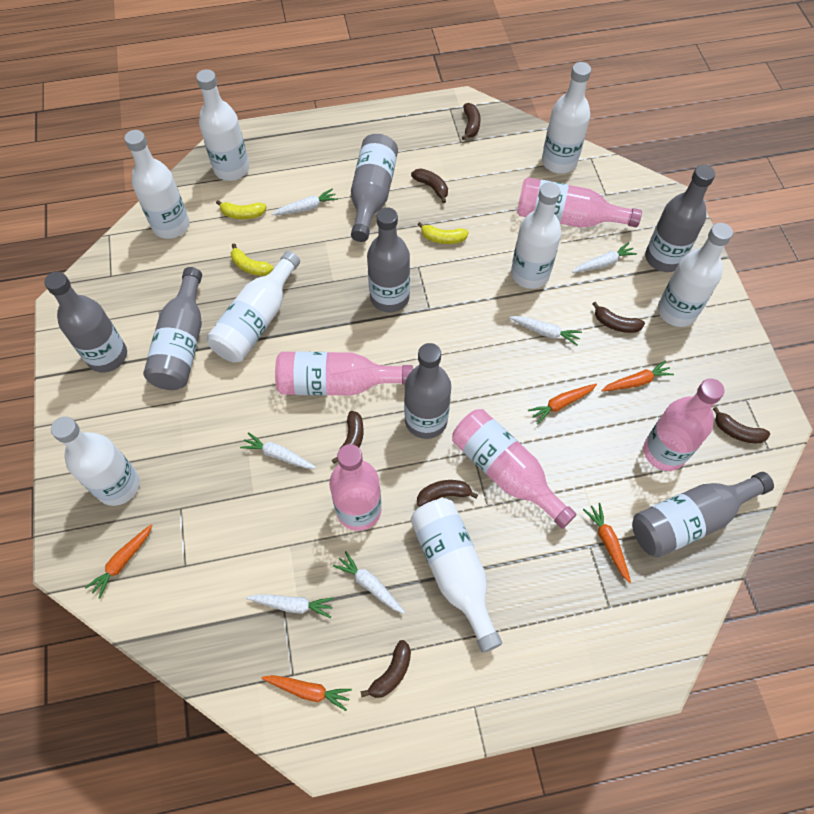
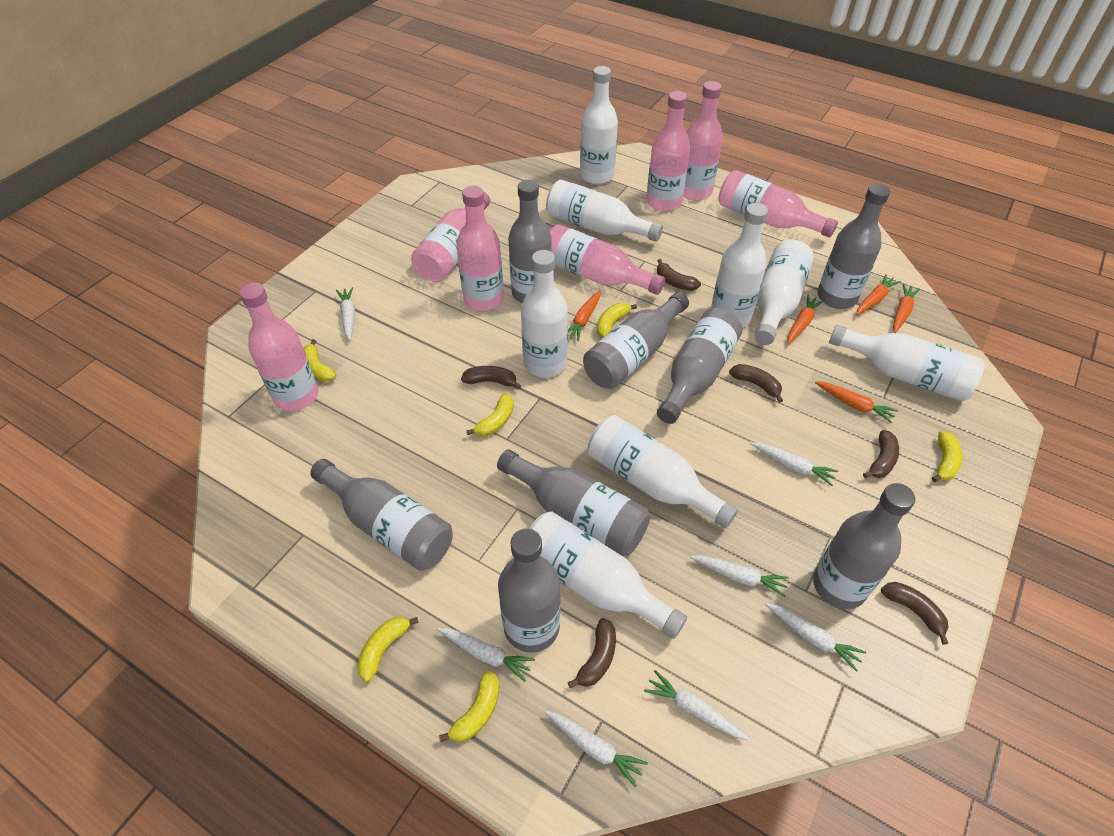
brown banana: 7 -> 6
grey bottle: 7 -> 8
pink bottle: 5 -> 7
white carrot: 6 -> 7
yellow banana: 3 -> 6

